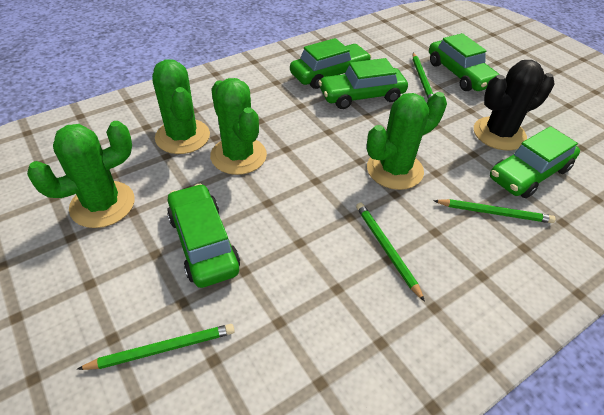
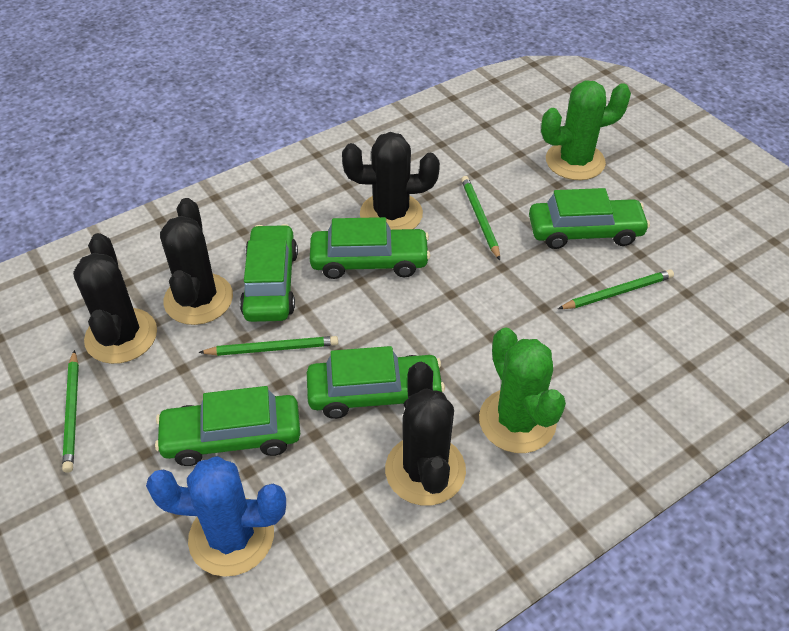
black cactus: 1 -> 4
blue cactus: 0 -> 1
green cactus: 4 -> 2

